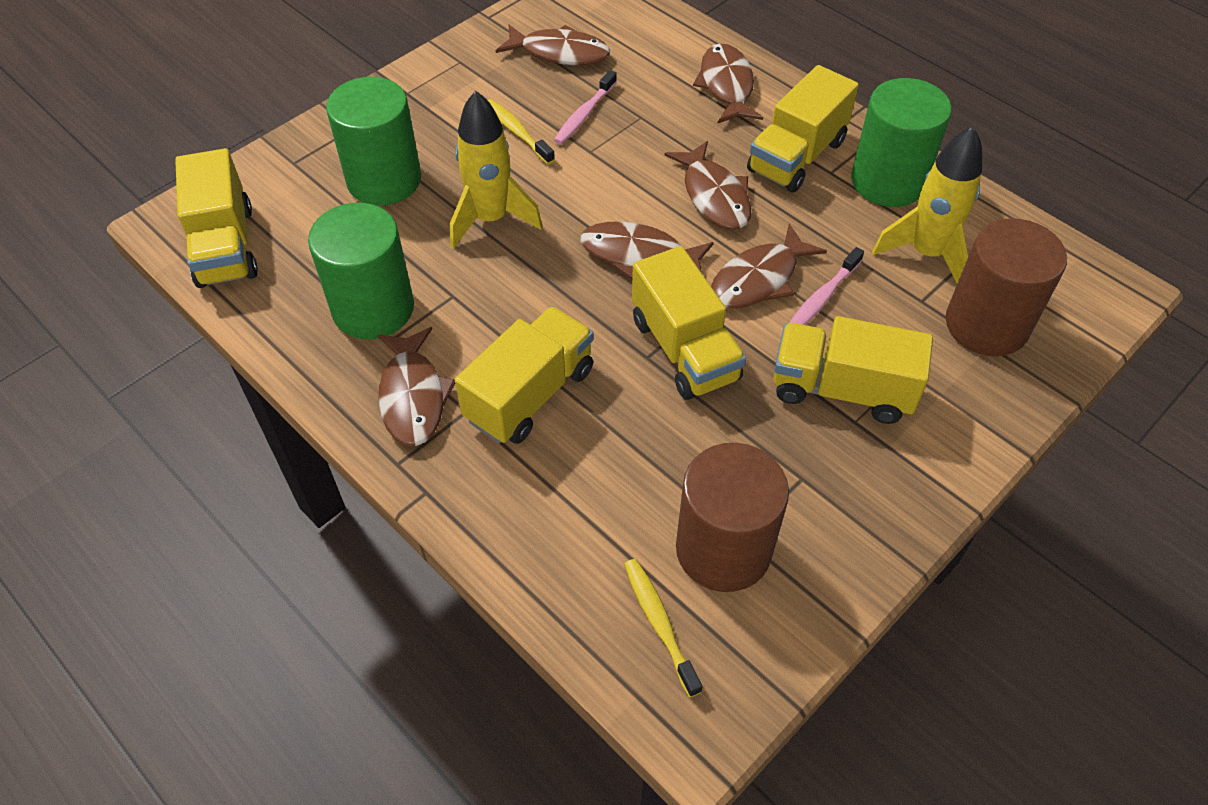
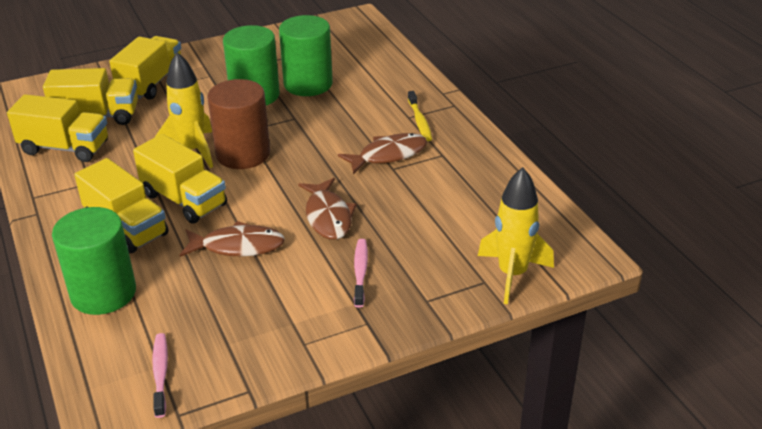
brown cylinder: 2 -> 1
brown fish: 6 -> 3
yellow toothbrush: 2 -> 1

